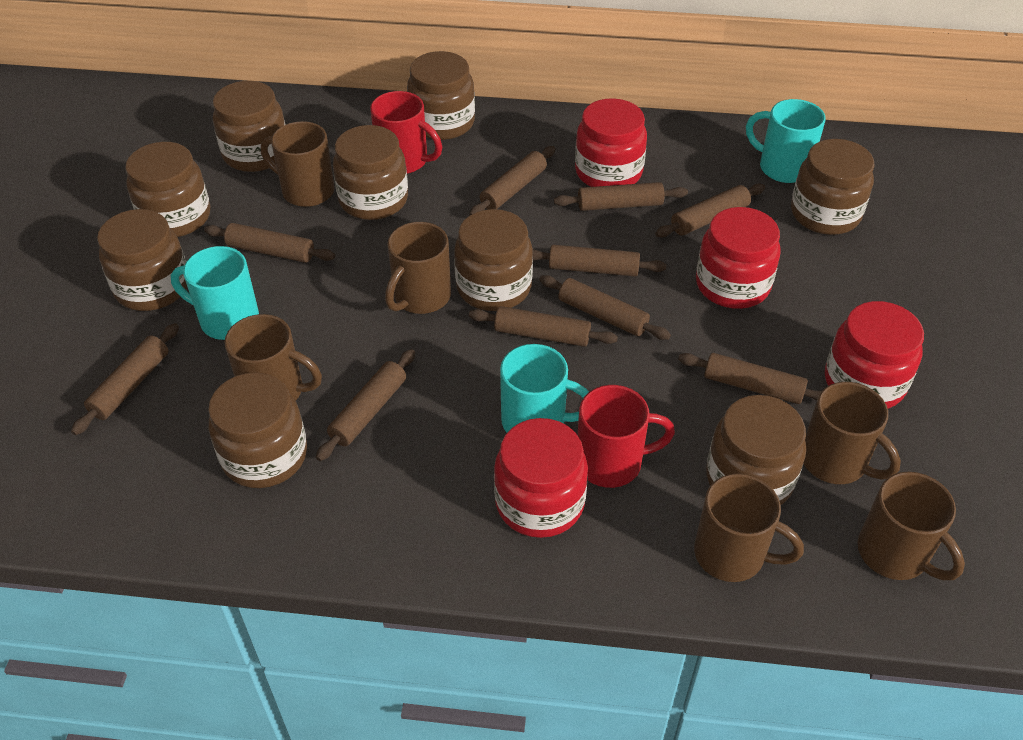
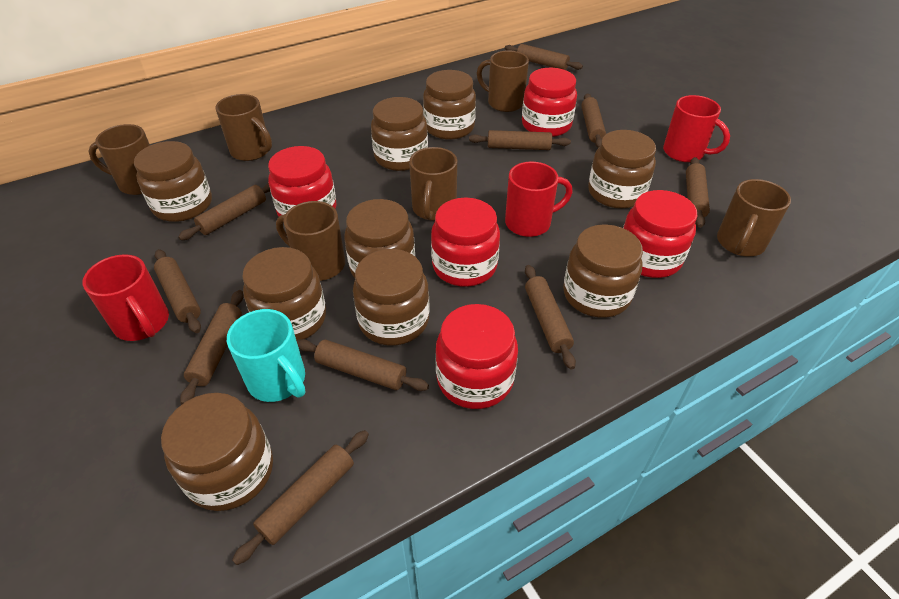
red jar: 4 -> 5
red mug: 2 -> 3
turquoise mug: 3 -> 1

